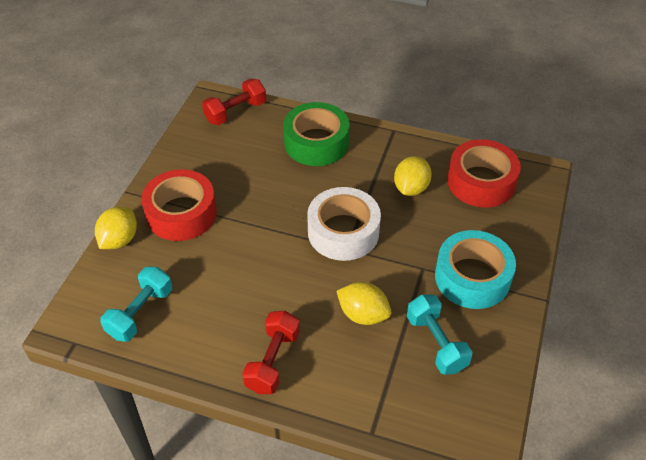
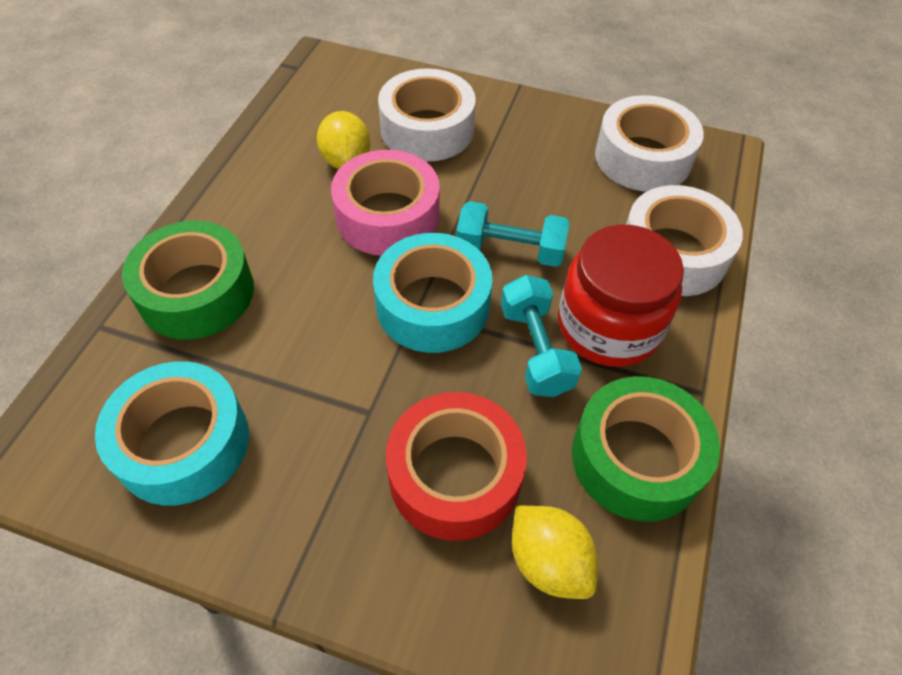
green tape: 1 -> 2
pink tape: 0 -> 1
red dumbbell: 2 -> 0
red jar: 0 -> 1
red tape: 2 -> 1
turquoise tape: 1 -> 2
white tape: 1 -> 3
yellow lemon: 3 -> 2

